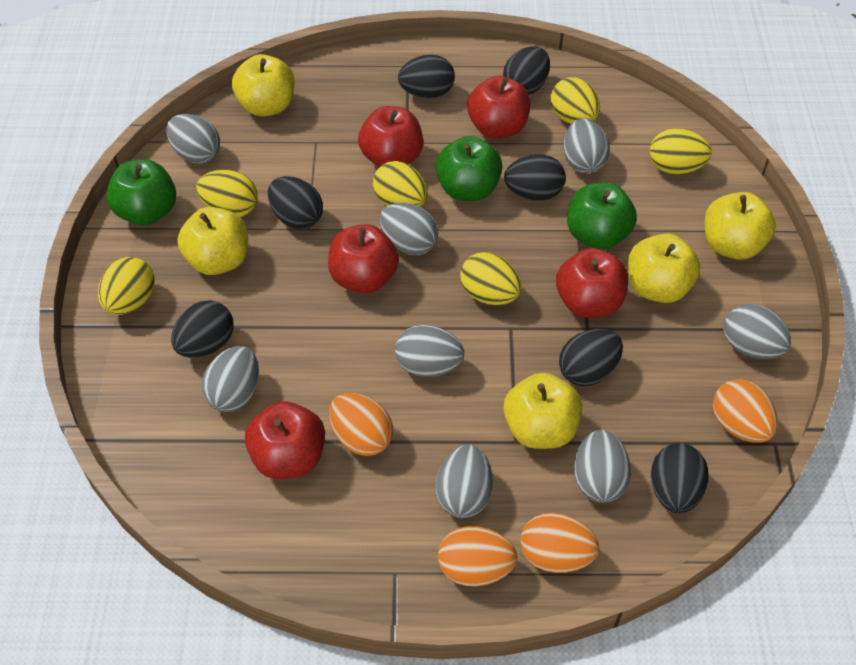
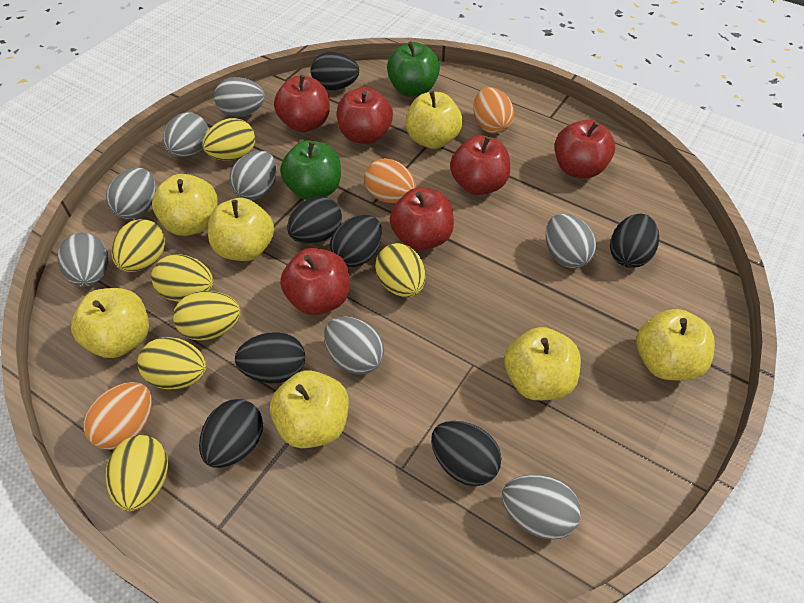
green apple: 3 -> 2
orange egg: 4 -> 3
red apple: 5 -> 6
yellow apple: 5 -> 7
yellow egg: 6 -> 7

